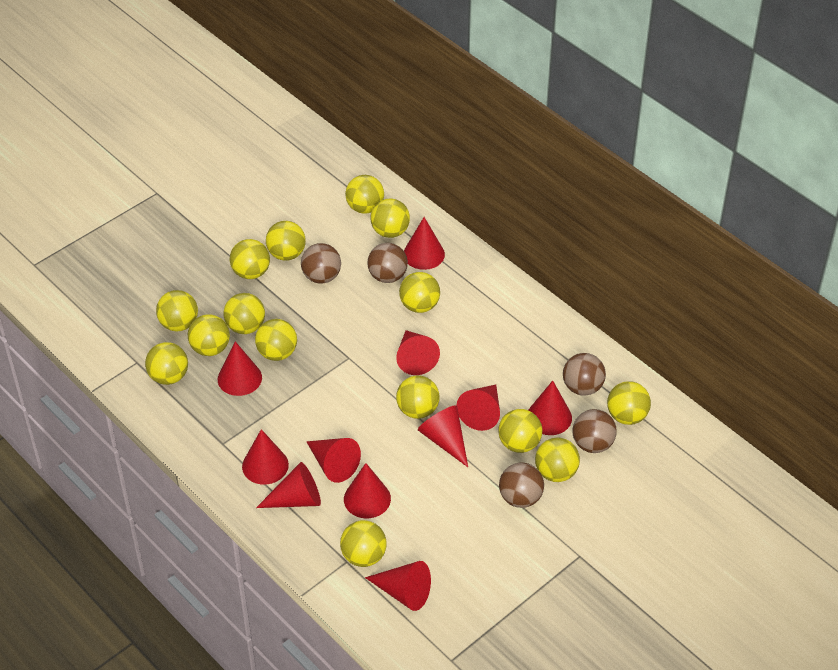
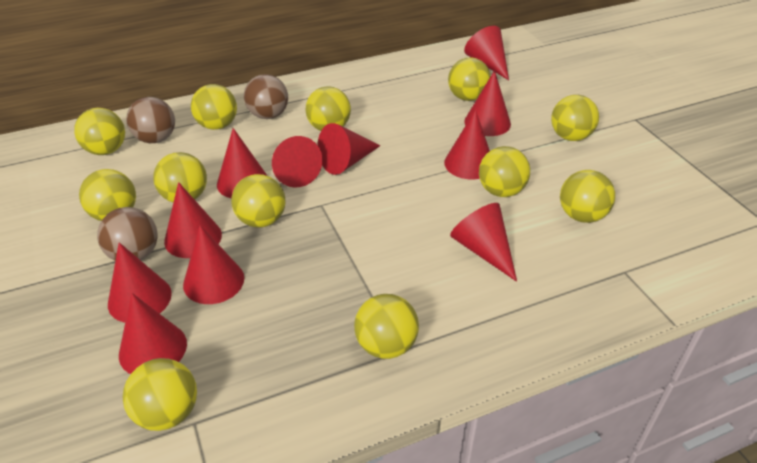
brown ball: 5 -> 3
yellow ball: 15 -> 12

